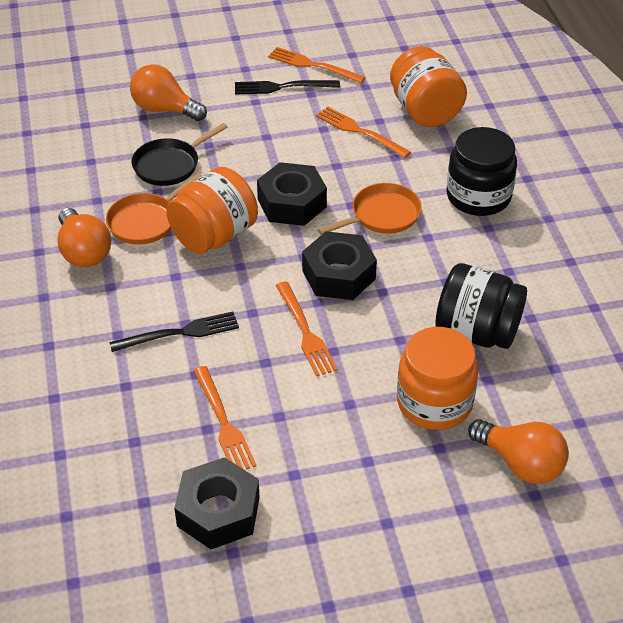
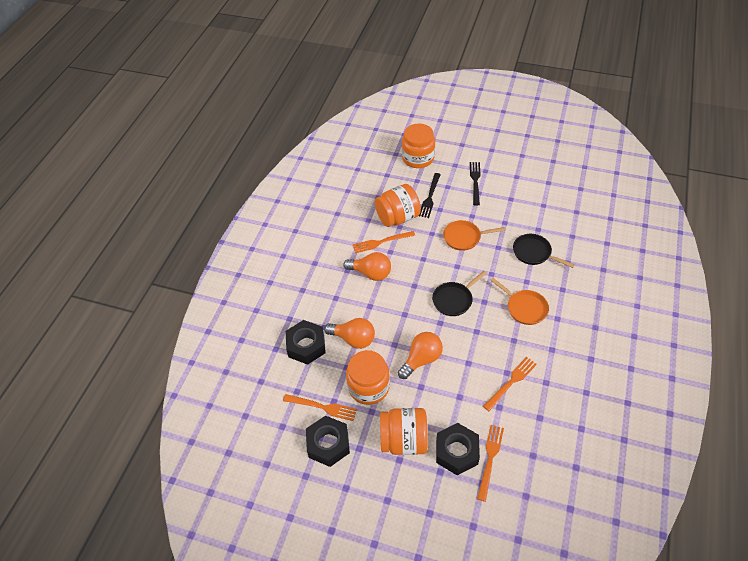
black jar: 2 -> 0
black pan: 1 -> 2
orange jar: 3 -> 4

